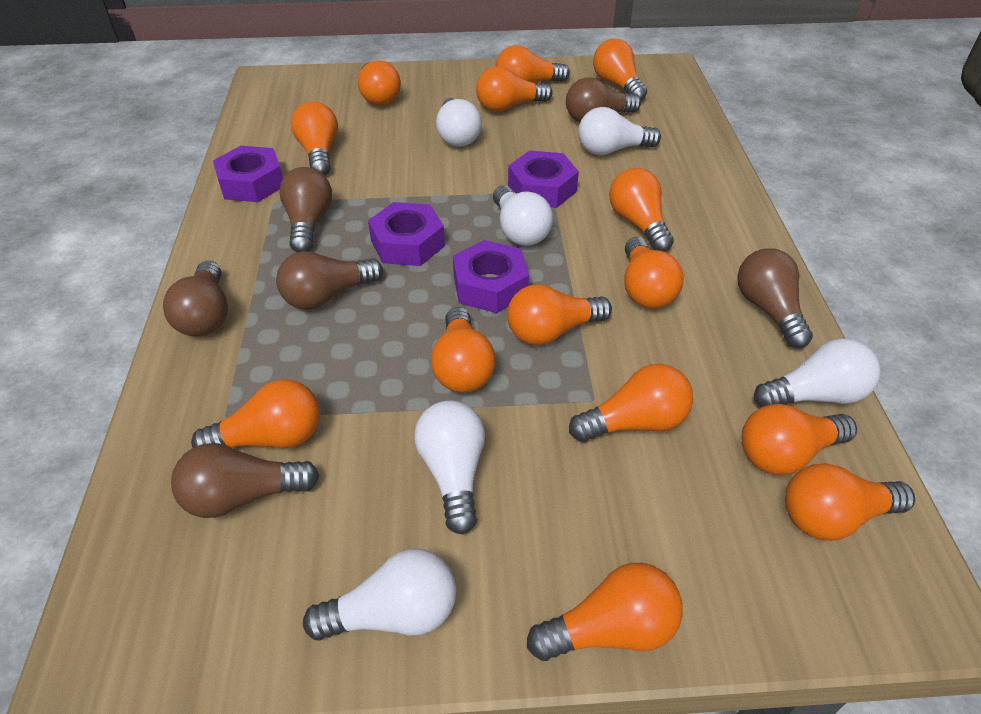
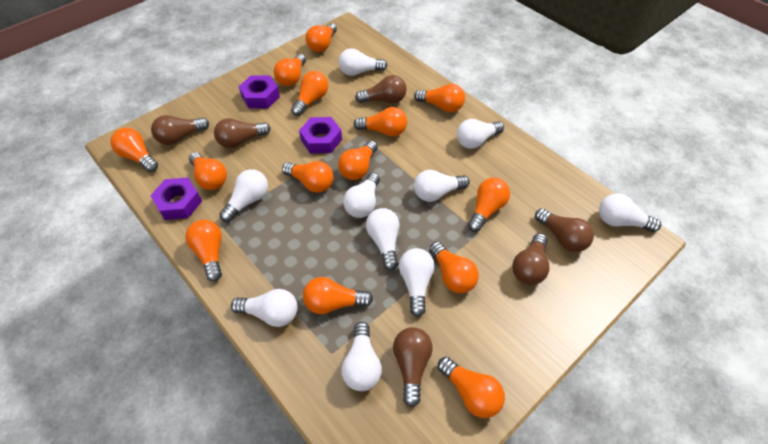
purple nut: 4 -> 3
white light bulb: 6 -> 10

